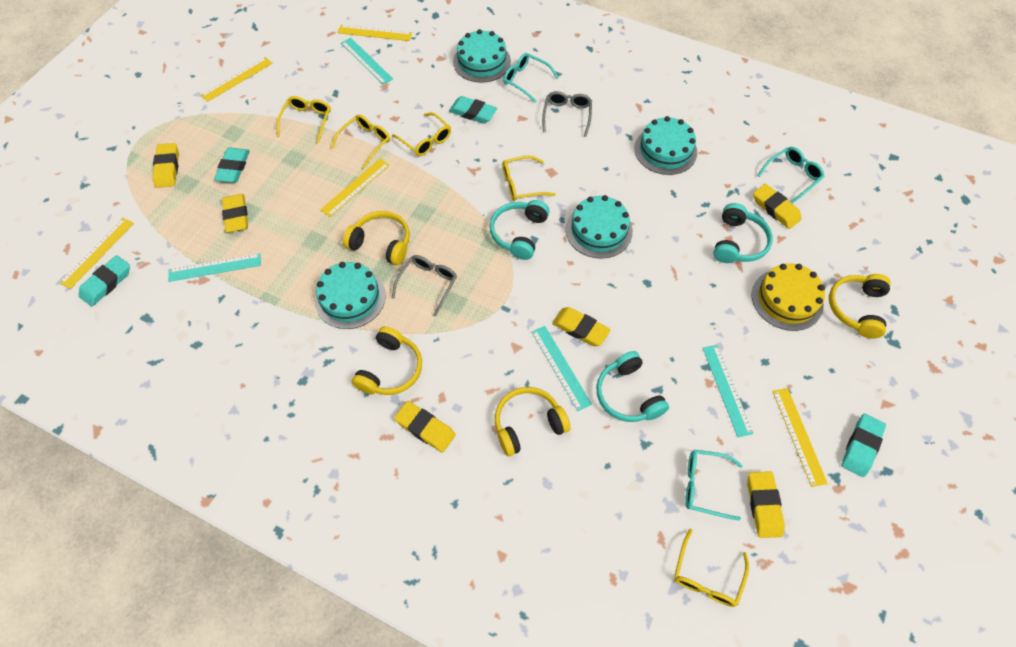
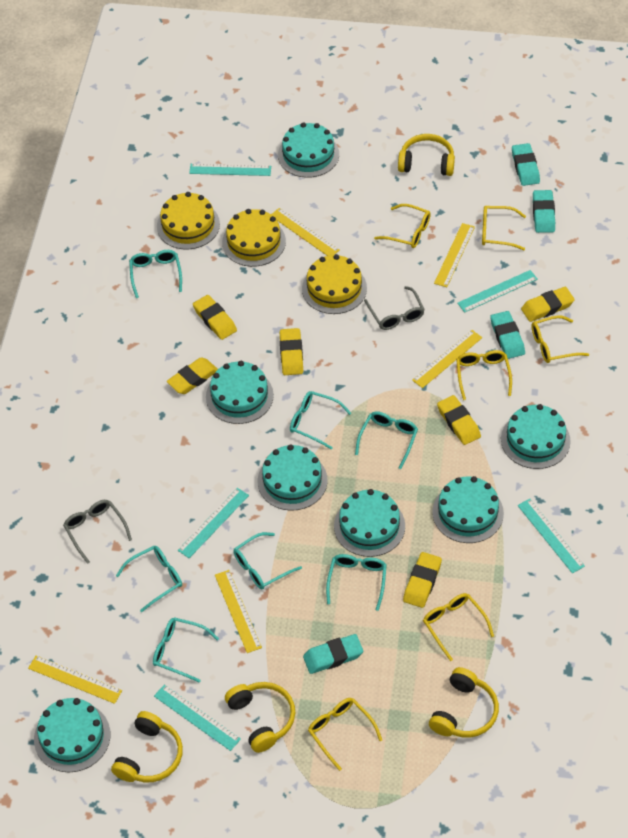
turquoise cake: 4 -> 7
turquoise glasses: 3 -> 7
turquoise headphones: 3 -> 0
turquoise ruler: 4 -> 5
yellow cake: 1 -> 3
yellow glasses: 5 -> 6

